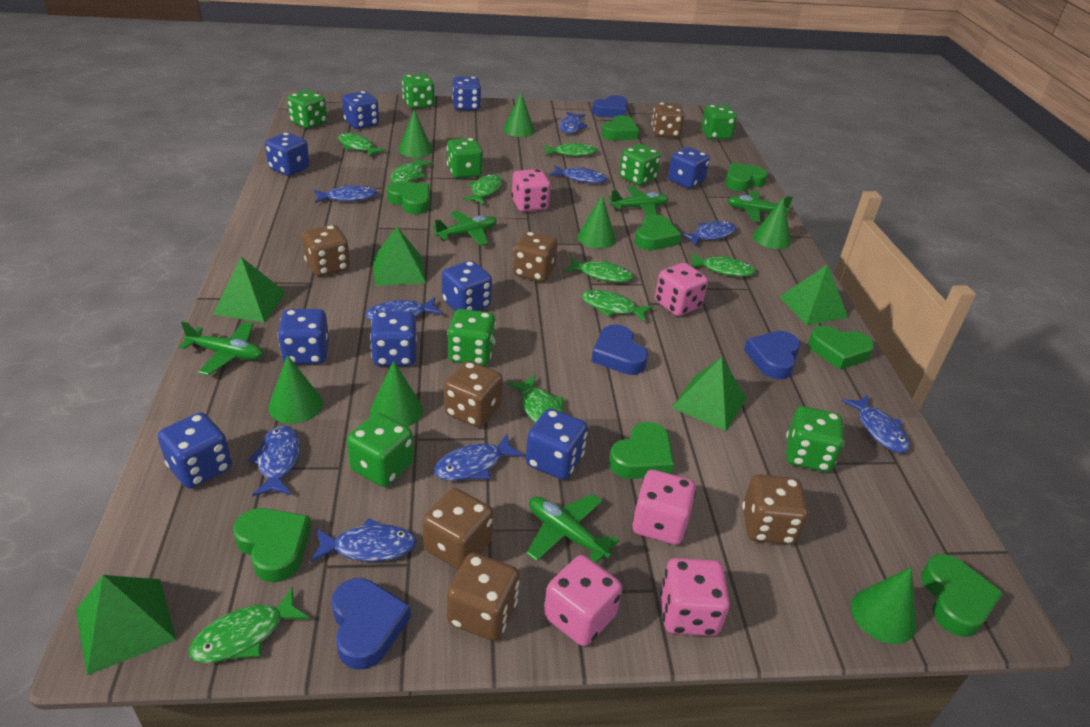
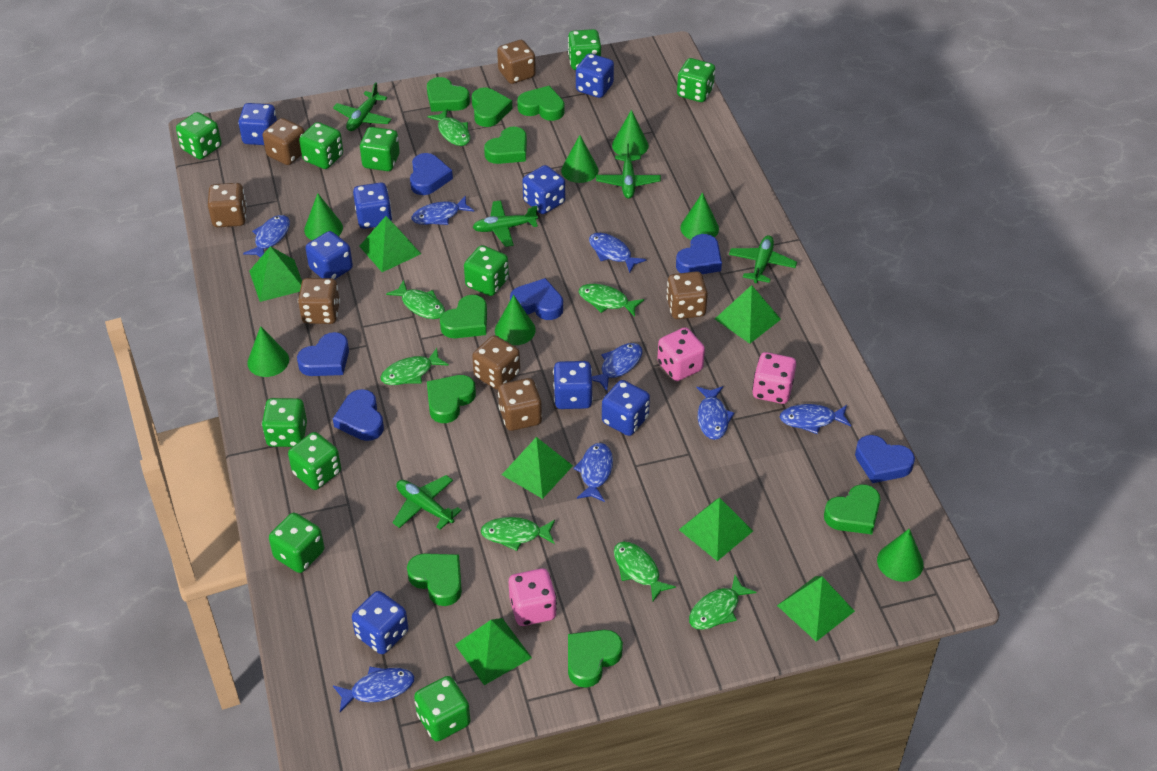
blue dice: 9 -> 8
blue fish: 9 -> 8
blue heart: 4 -> 6
green dice: 8 -> 10
green fish: 9 -> 7
green heart: 8 -> 9
green pyramid: 5 -> 7
pink dice: 5 -> 3

